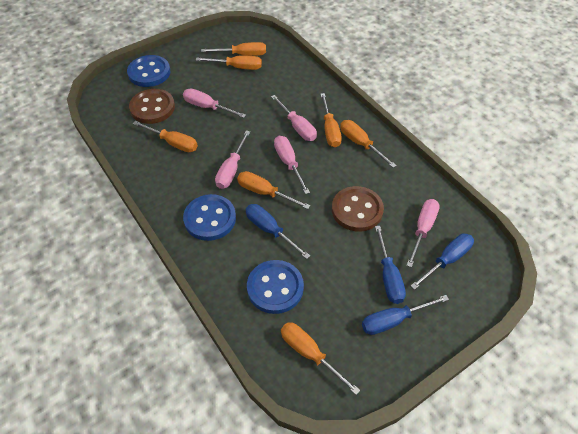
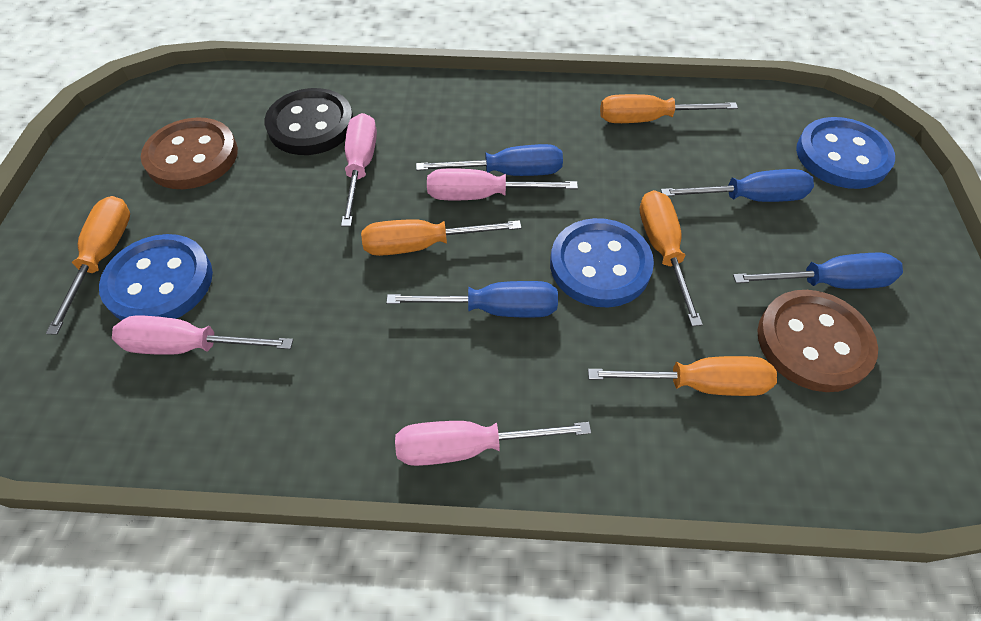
black button: 0 -> 1
orange screwdriver: 7 -> 5
pink screwdriver: 5 -> 4

